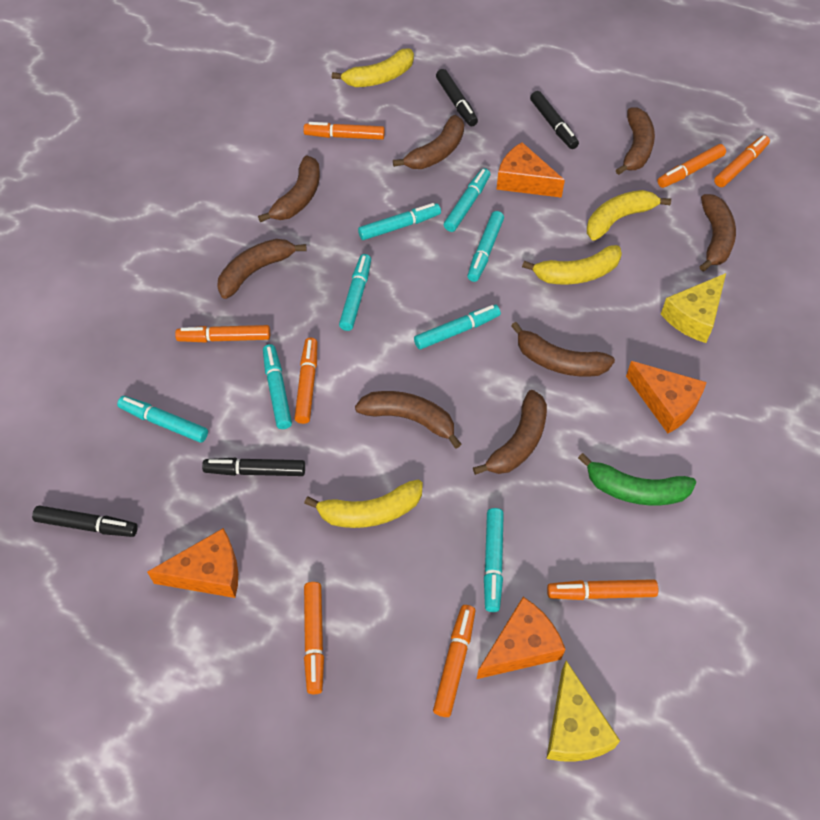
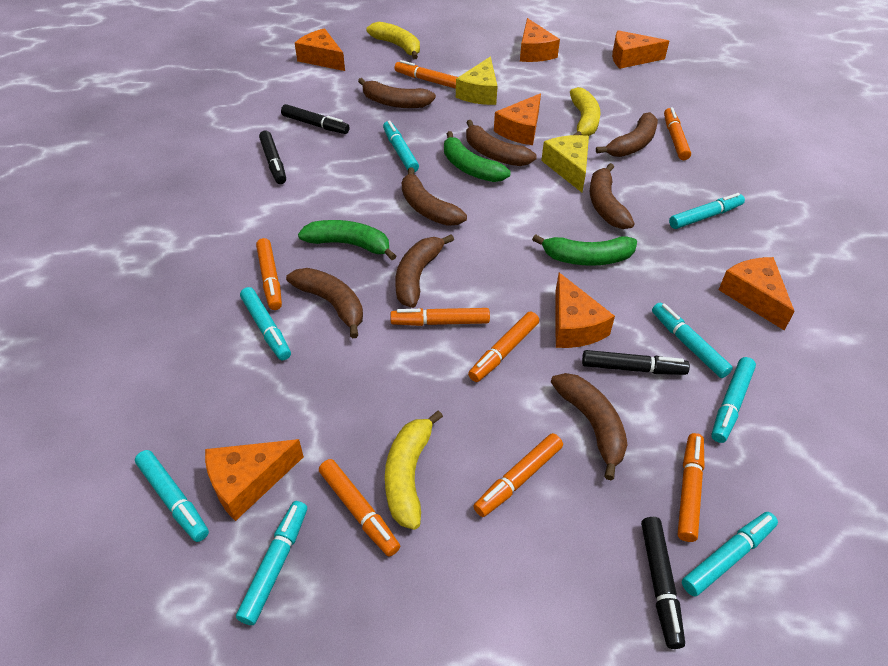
green banana: 1 -> 3
orange cheese: 4 -> 7
yellow banana: 4 -> 3

